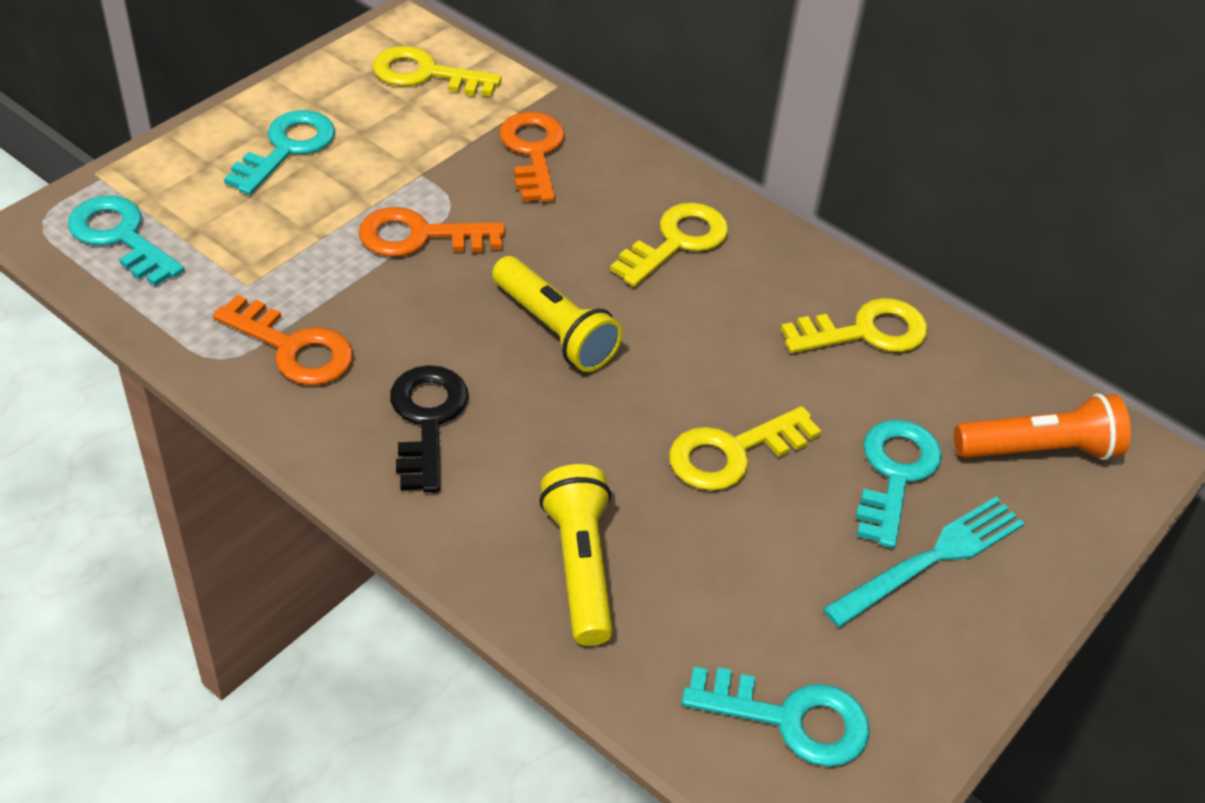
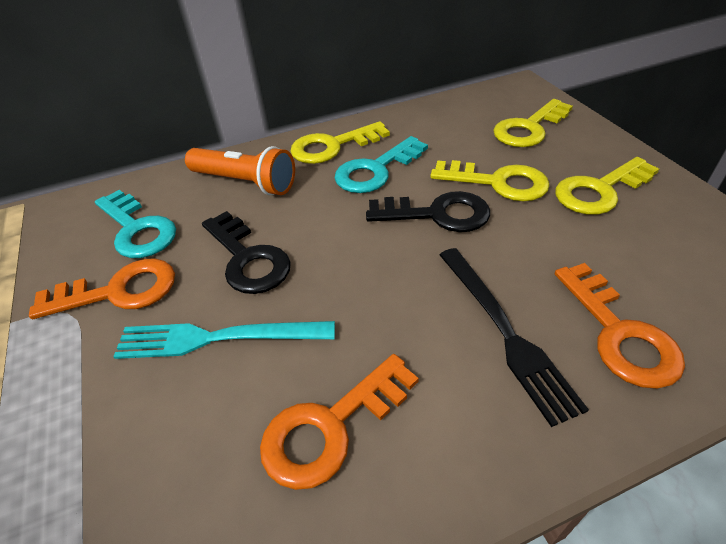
black fork: 0 -> 1
black key: 1 -> 2
turquoise key: 4 -> 2
yellow flashlight: 2 -> 0

